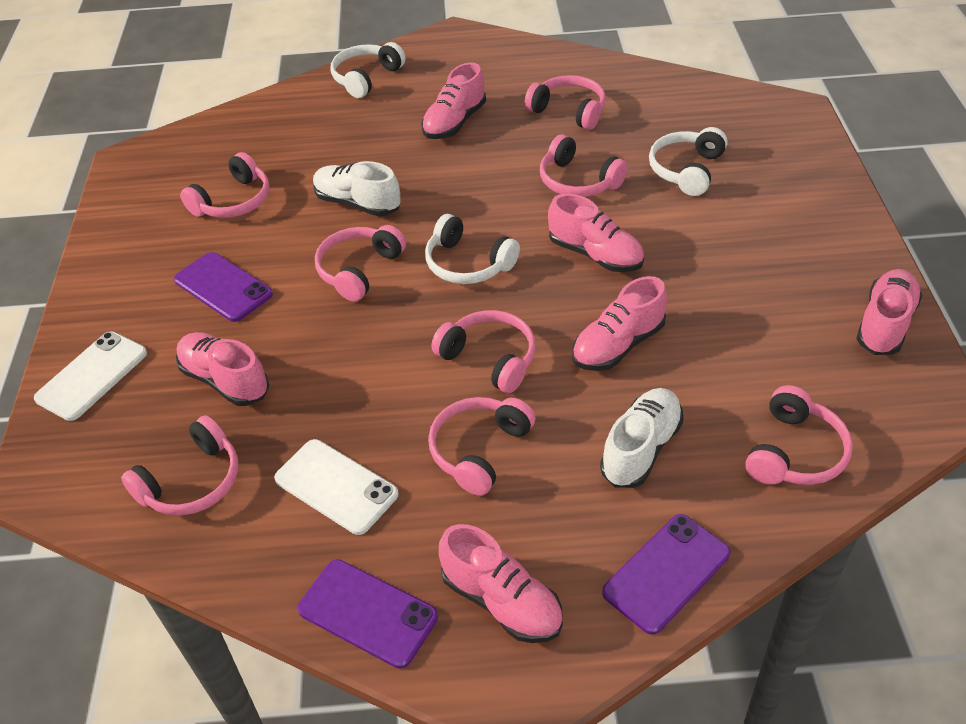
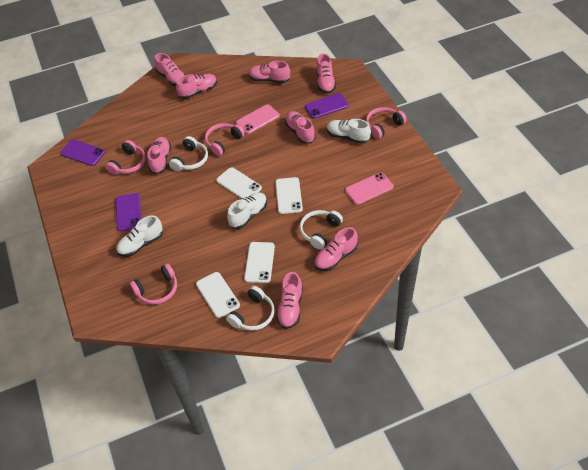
pink headphones: 8 -> 4
pink phone: 0 -> 2
pink shoe: 6 -> 8
white phone: 2 -> 4
white shoe: 2 -> 3

